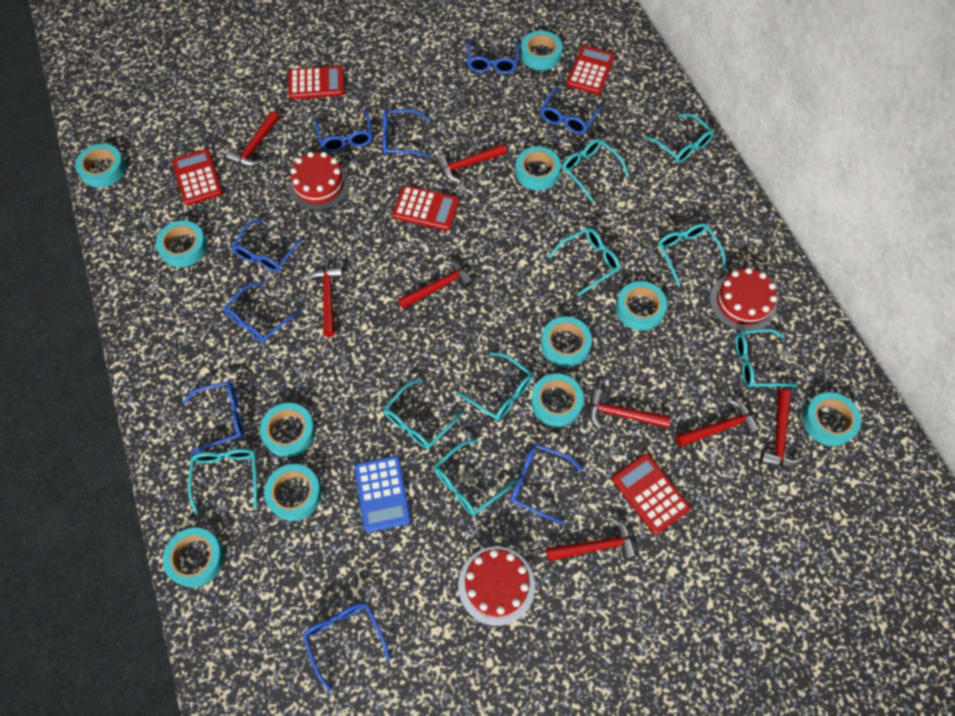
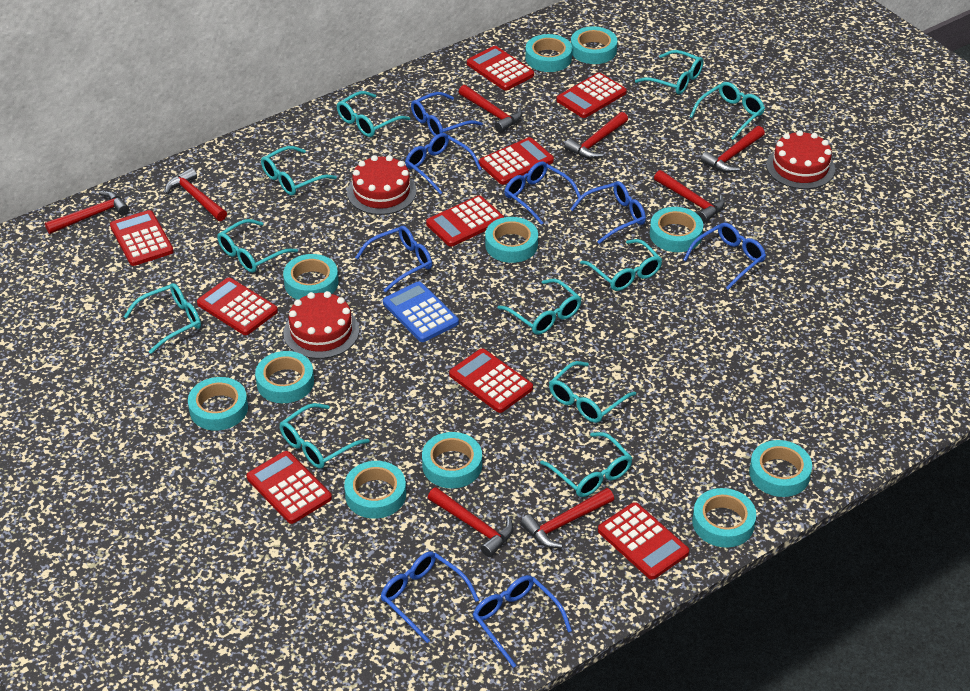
blue glasses: 9 -> 8
red calculator: 5 -> 9
turquoise glasses: 9 -> 11

